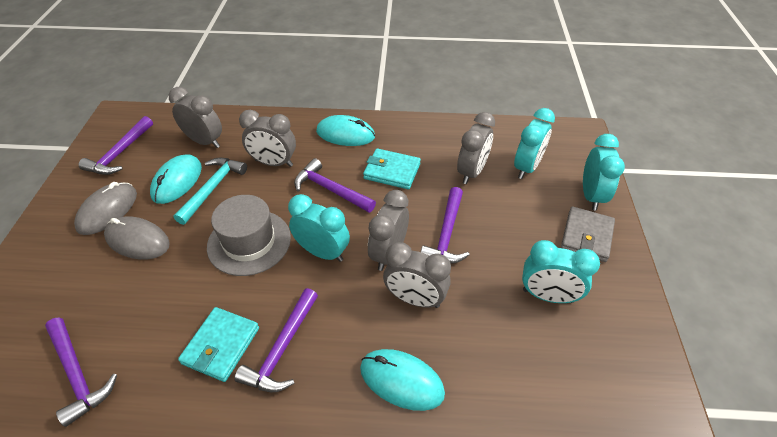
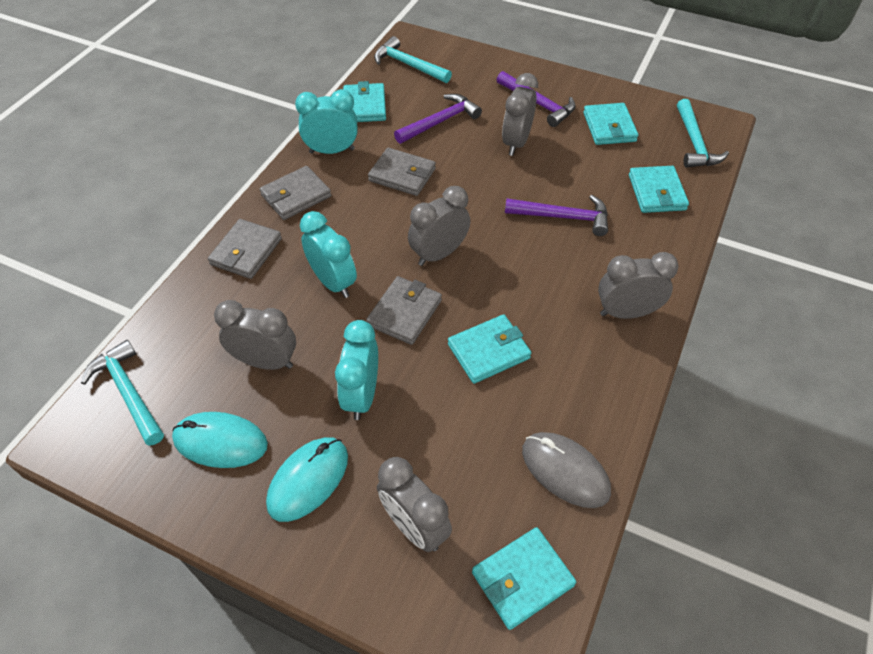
grey hat: 1 -> 0
grey mouse: 2 -> 1
grey wallet: 1 -> 4
purple hammer: 5 -> 3
turquoise clock: 4 -> 3
turquoise hammer: 1 -> 3
turquoise mouse: 3 -> 2
turquoise wallet: 2 -> 5

